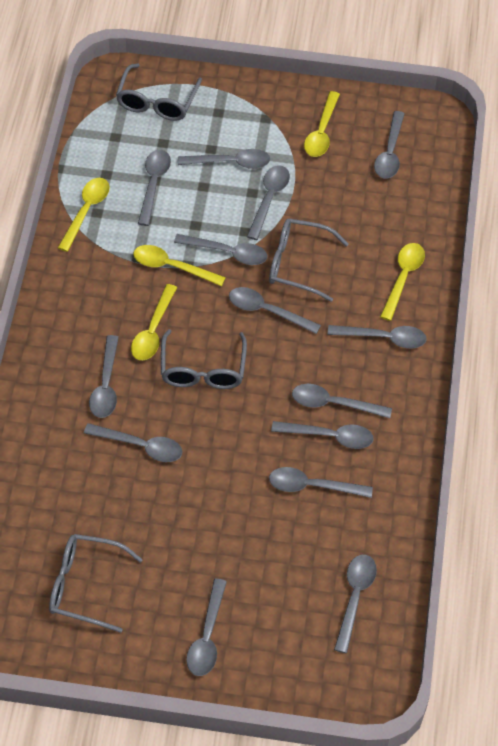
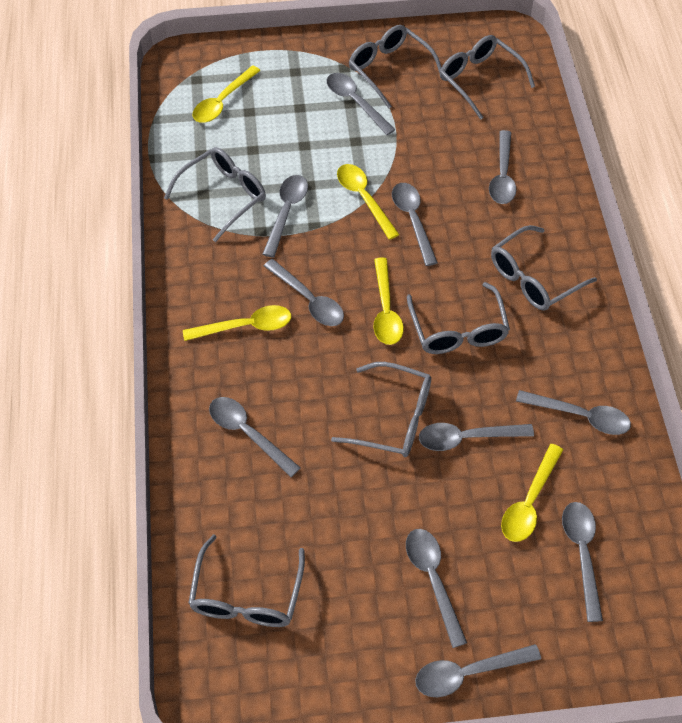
grey glasses: 4 -> 7
grey spoon: 14 -> 11

